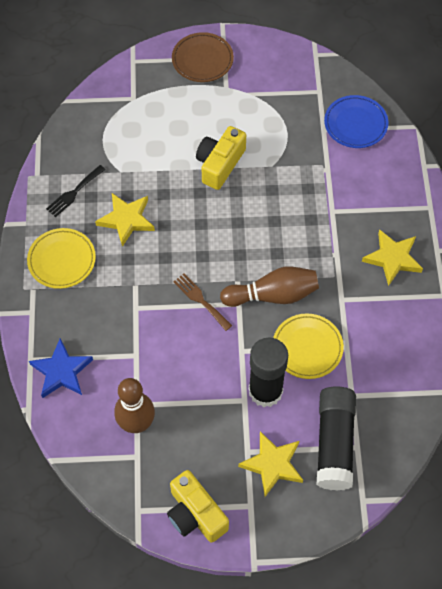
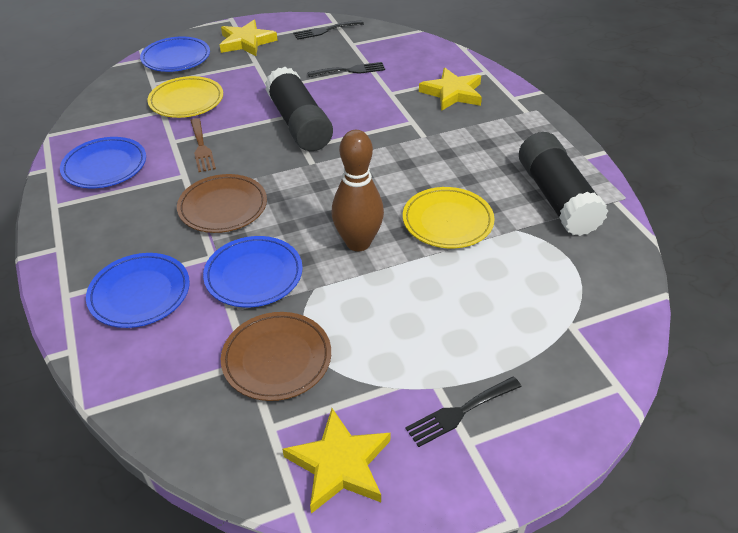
black fork: 1 -> 3
blue plate: 1 -> 4
blue star: 1 -> 0
brown bowling pin: 2 -> 1
brown plate: 1 -> 2
yellow camera: 2 -> 0

